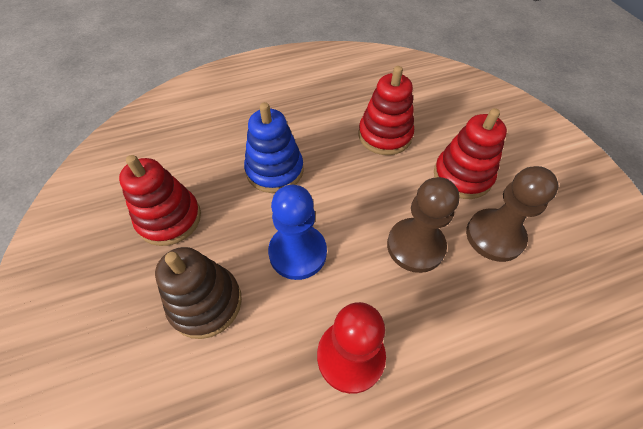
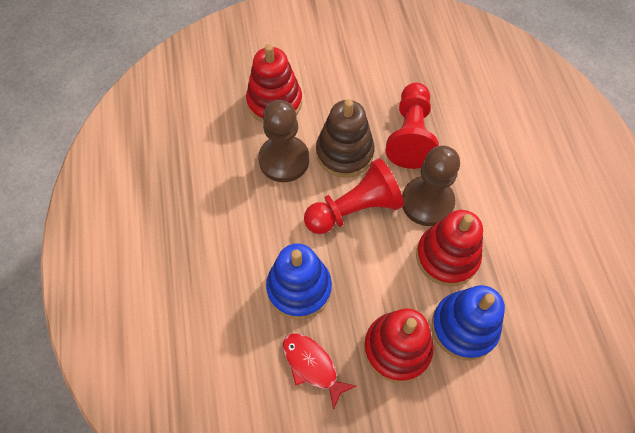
blue pawn: 1 -> 0
blue stacking toy: 1 -> 2
red fish: 0 -> 1
red pawn: 1 -> 2

